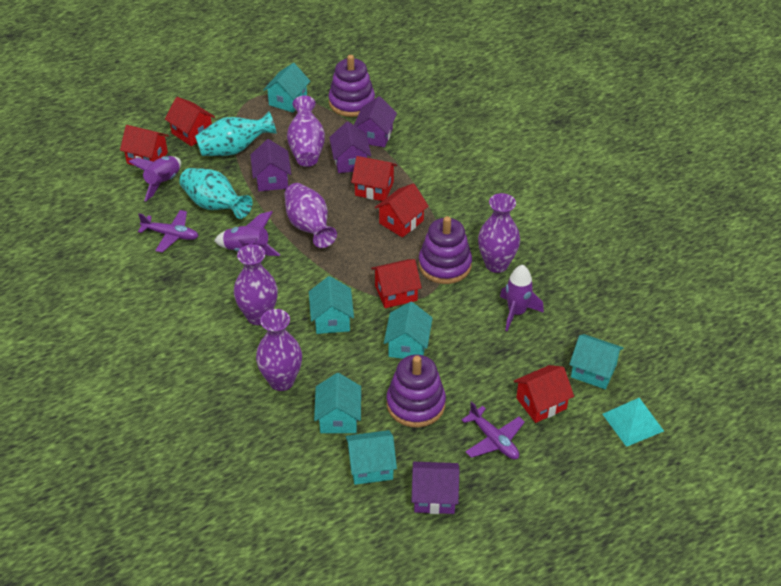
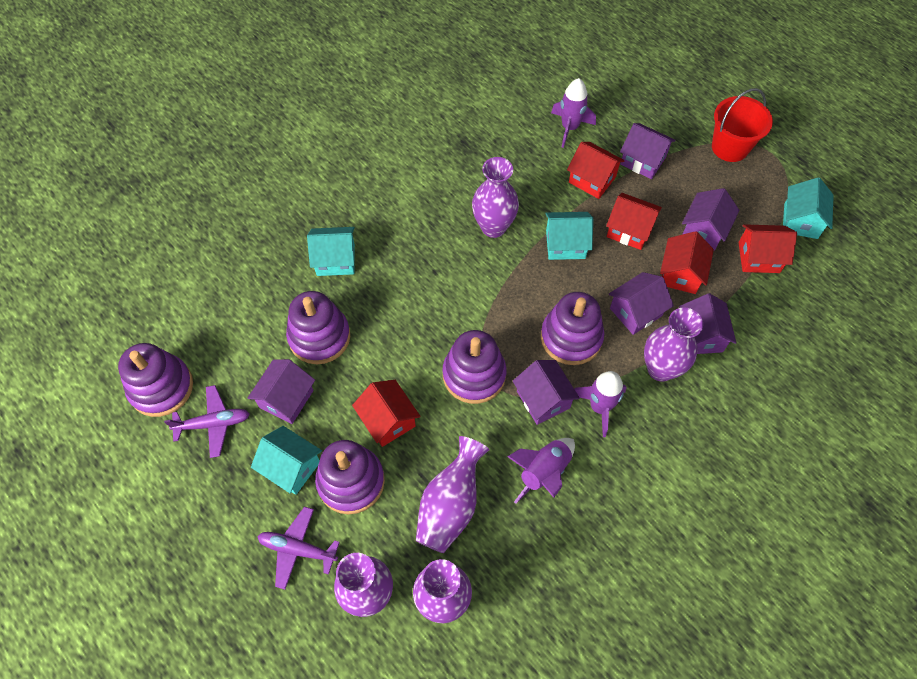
purple house: 4 -> 6
purple stacking toy: 3 -> 5
red bucket: 0 -> 1
red house: 6 -> 5
turquoise house: 6 -> 4
turquoise pyramid: 1 -> 0
turquoise vase: 2 -> 0

